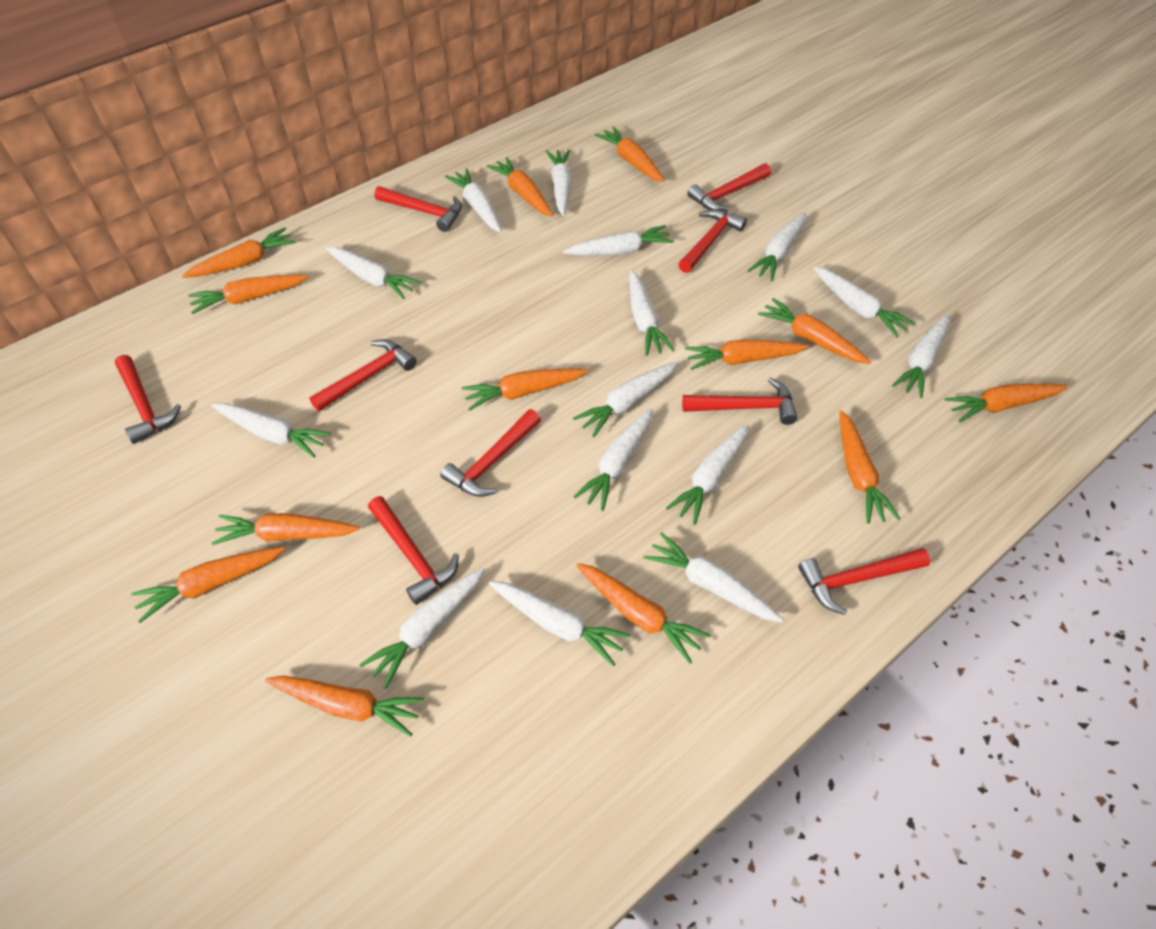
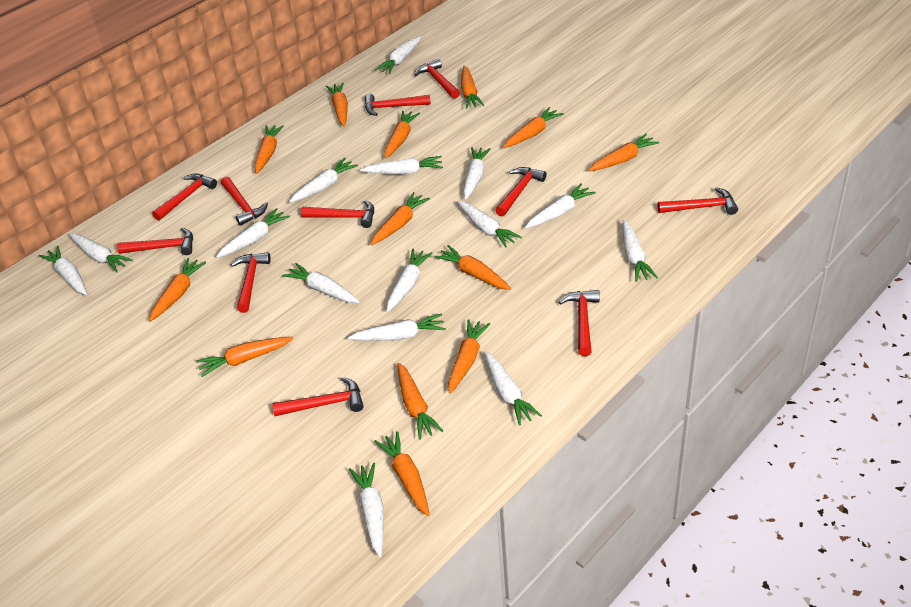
red hammer: 9 -> 11

